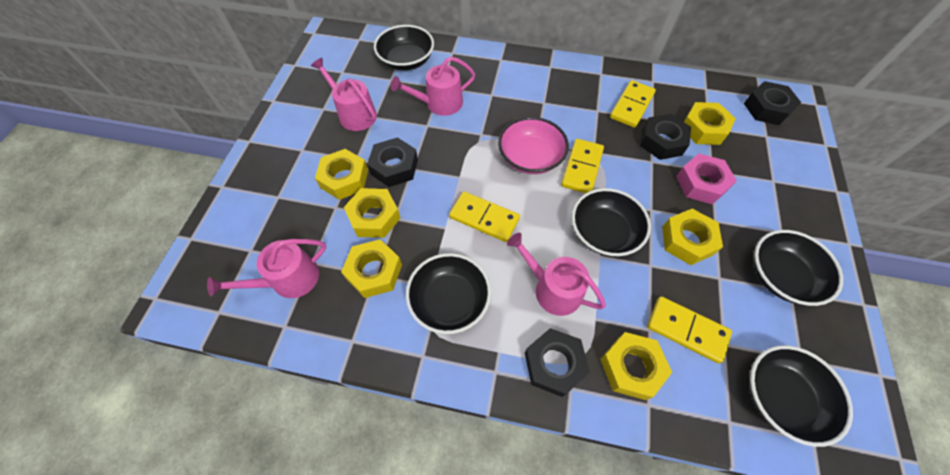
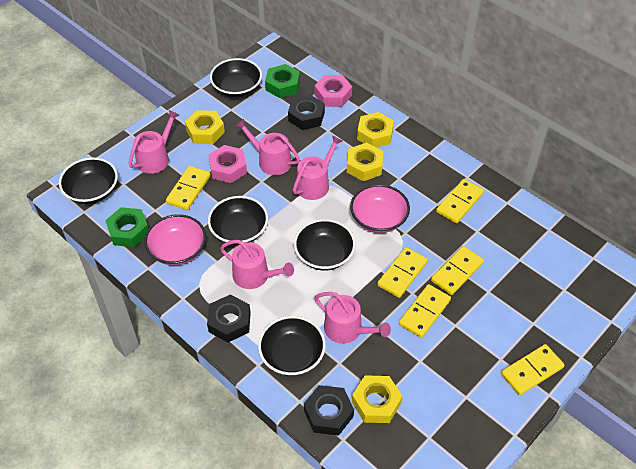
black nut: 4 -> 3
green nut: 0 -> 2
pink bowl: 1 -> 2
pink nut: 1 -> 2
pink watering can: 4 -> 5
yellow domino: 4 -> 6
yellow nut: 6 -> 4

